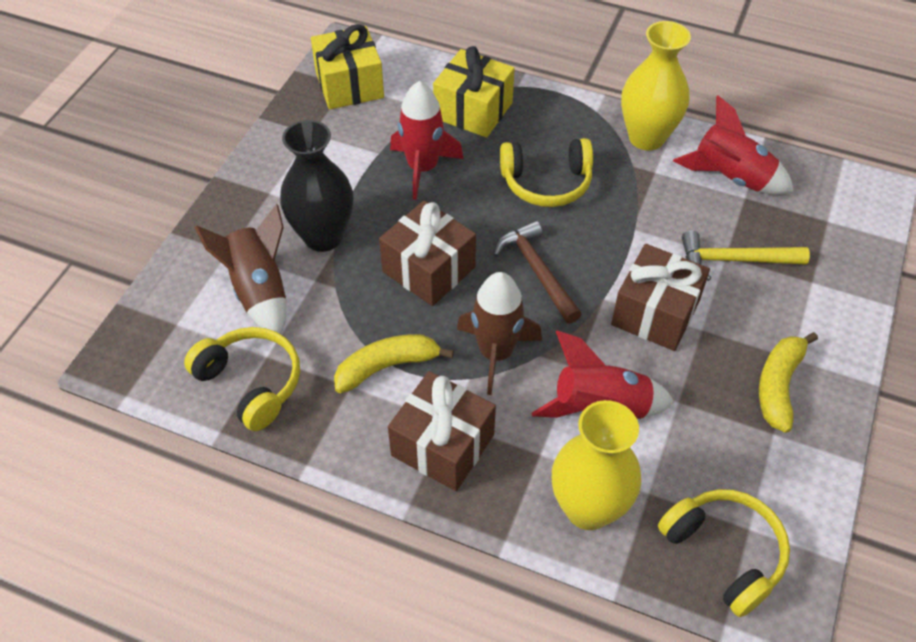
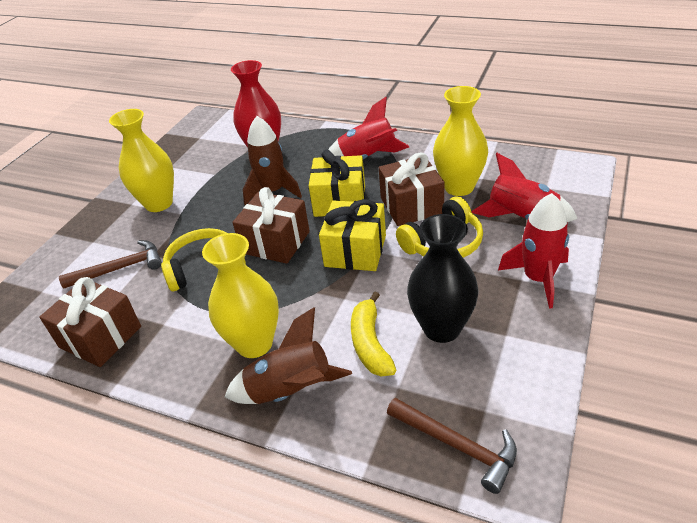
brown hammer: 1 -> 2
red vase: 0 -> 1
yellow banana: 2 -> 1
yellow hammer: 1 -> 0
yellow headphones: 3 -> 2
yellow vase: 2 -> 3

